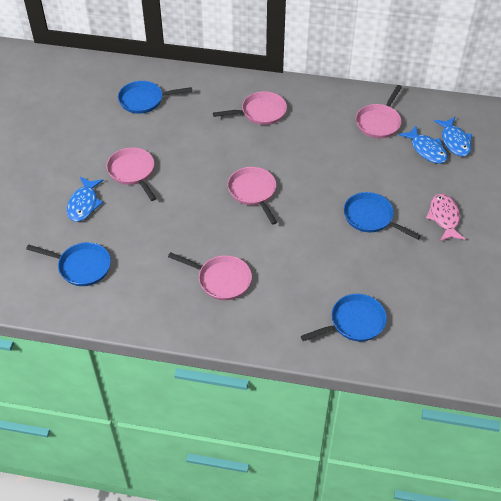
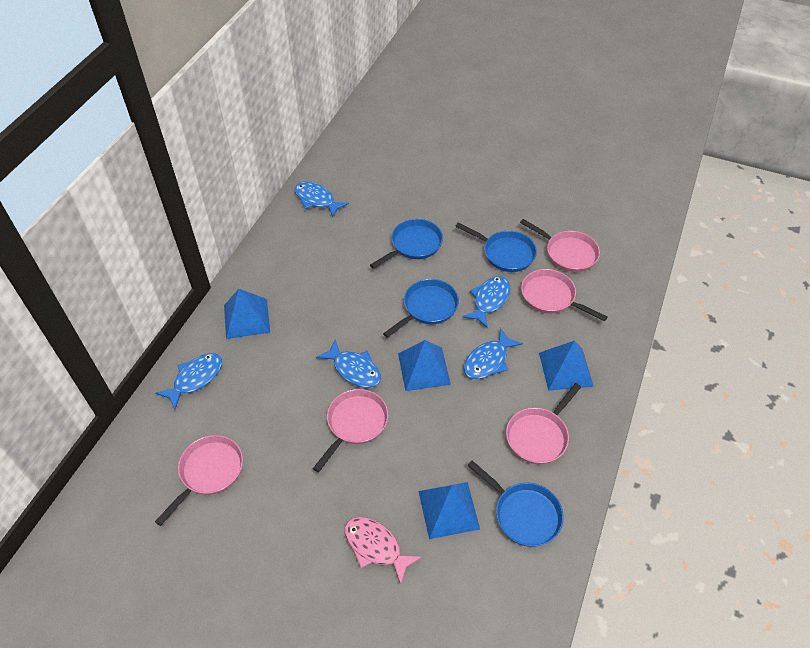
blue fish: 3 -> 5
blue pyramid: 0 -> 4

